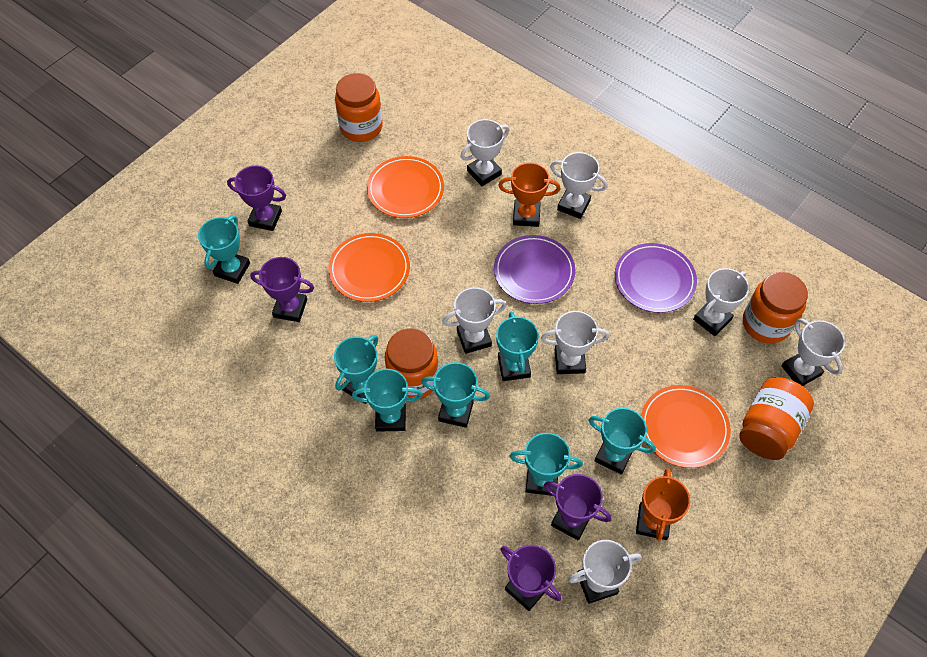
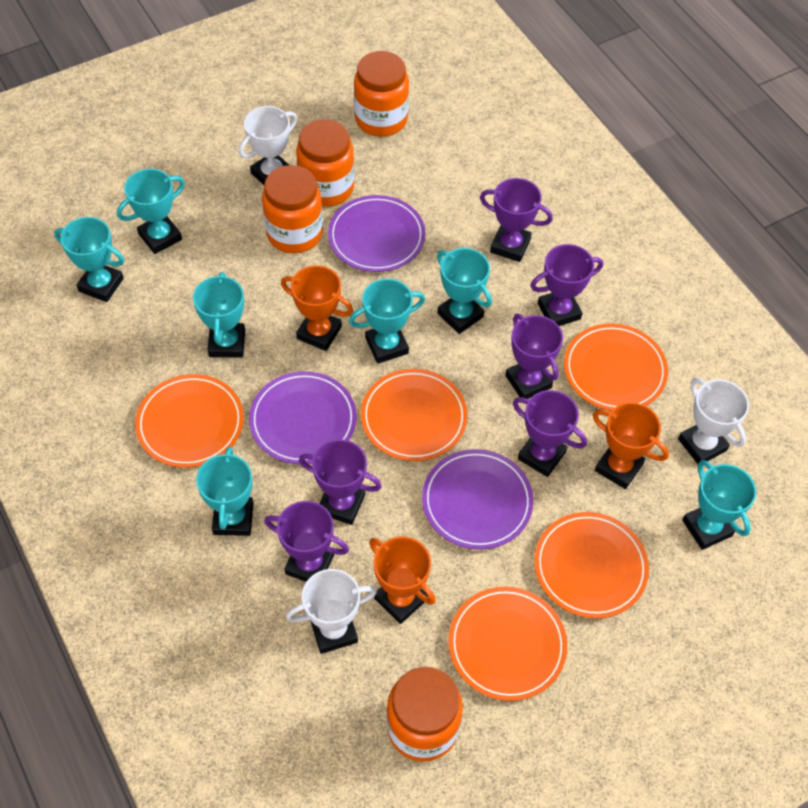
orange plate: 3 -> 5
orange trophy: 2 -> 3
purple plate: 2 -> 3
purple trophy: 4 -> 6
white trophy: 7 -> 3

